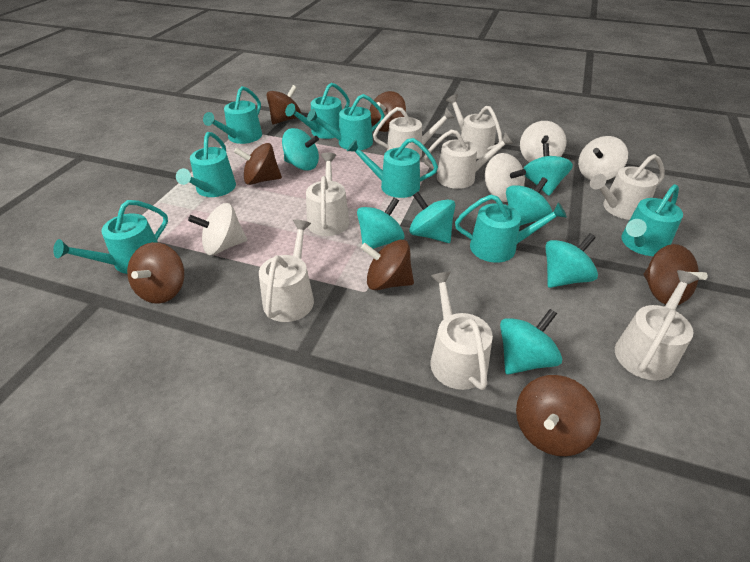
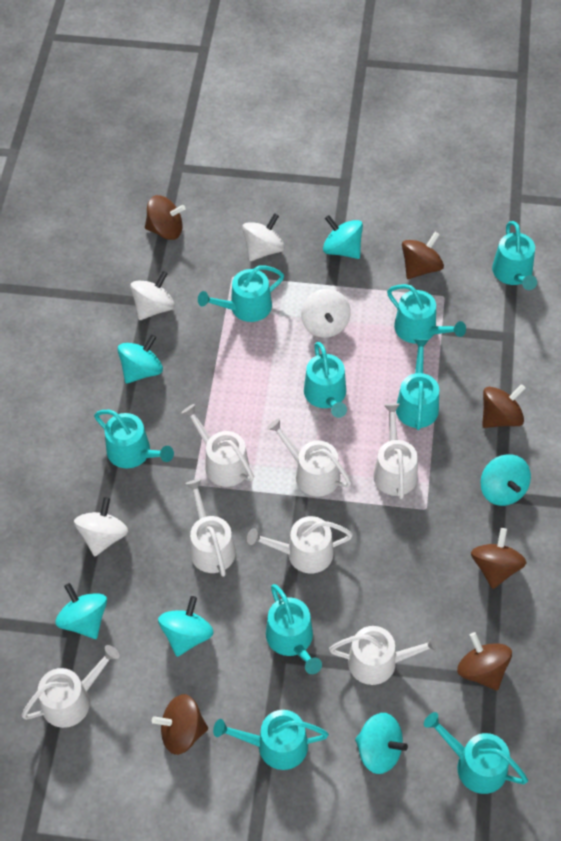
brown spinning top: 7 -> 6
turquoise spinning top: 7 -> 6
turquoise watering can: 8 -> 9
white watering can: 8 -> 7

